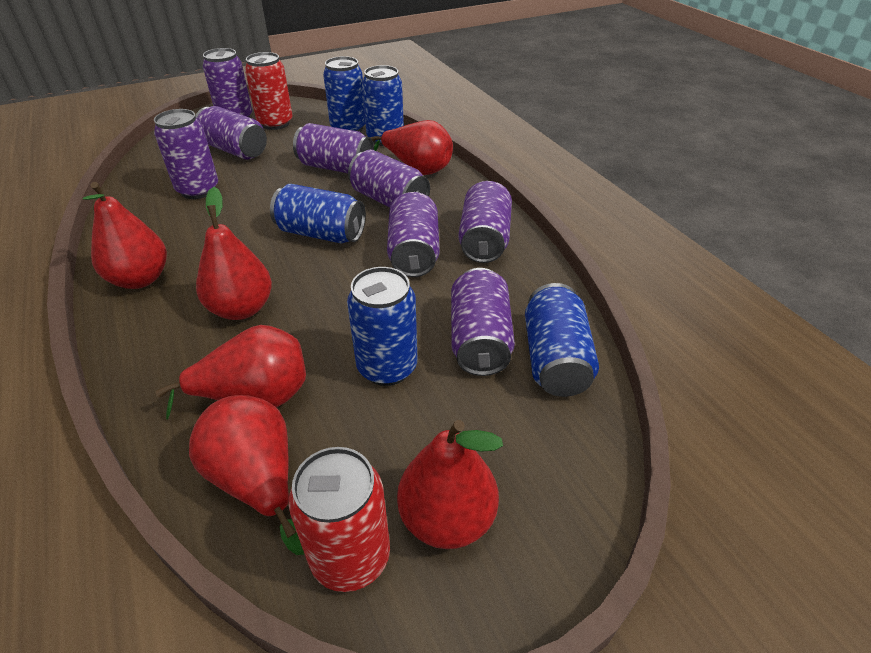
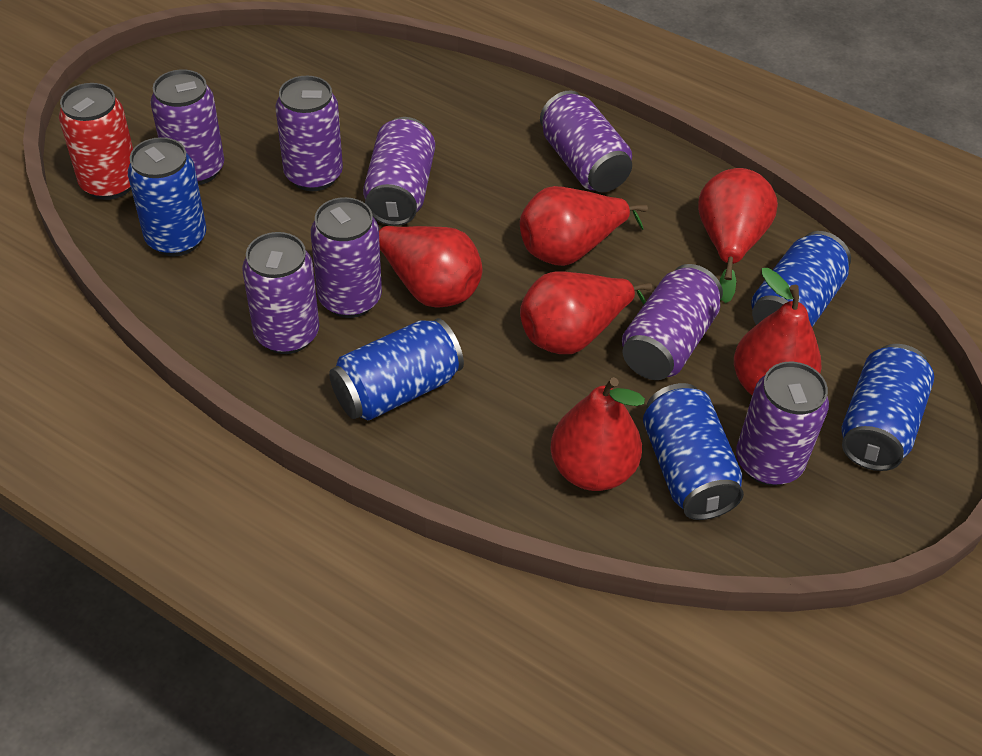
red can: 2 -> 1

